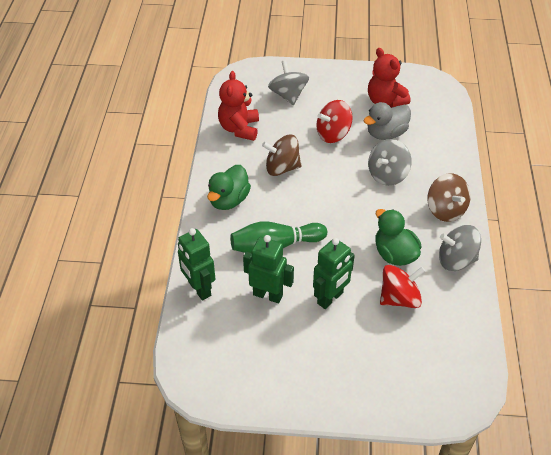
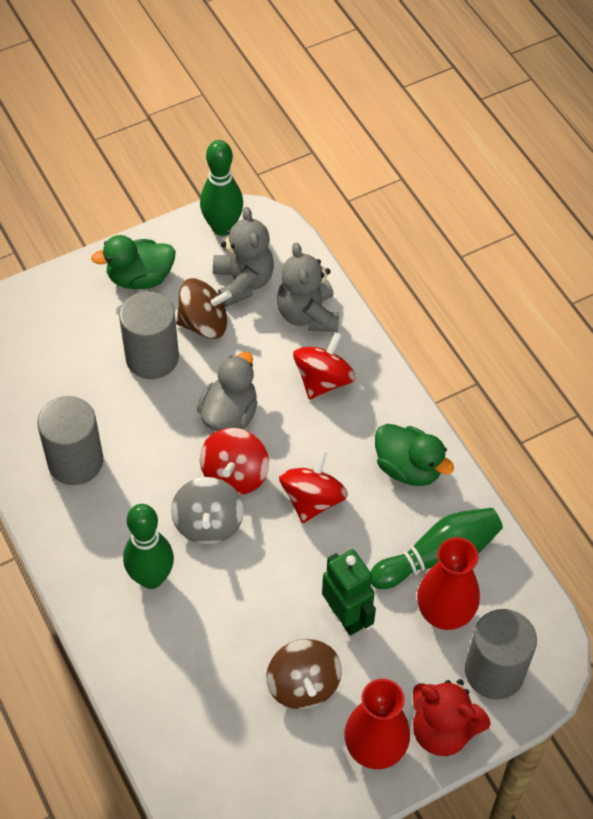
green bowling pin: 1 -> 3
green robot: 3 -> 1
grey cylinder: 0 -> 3
grey spinning top: 3 -> 1
grey teddy bear: 0 -> 2
red spinning top: 2 -> 3
red teddy bear: 2 -> 1
red vase: 0 -> 2

